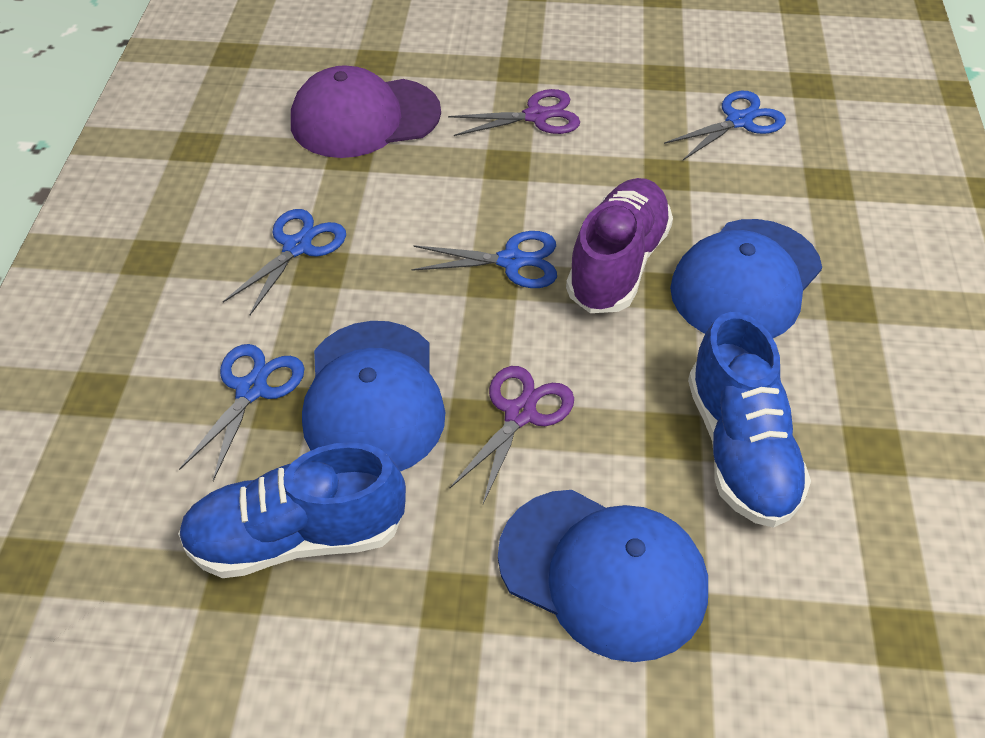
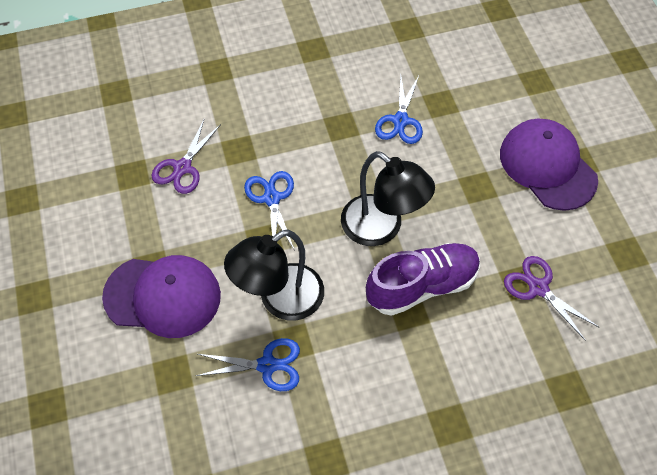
black lamp: 0 -> 2
blue cap: 3 -> 0
blue scissors: 4 -> 3
blue shoe: 2 -> 0
purple cap: 1 -> 2

